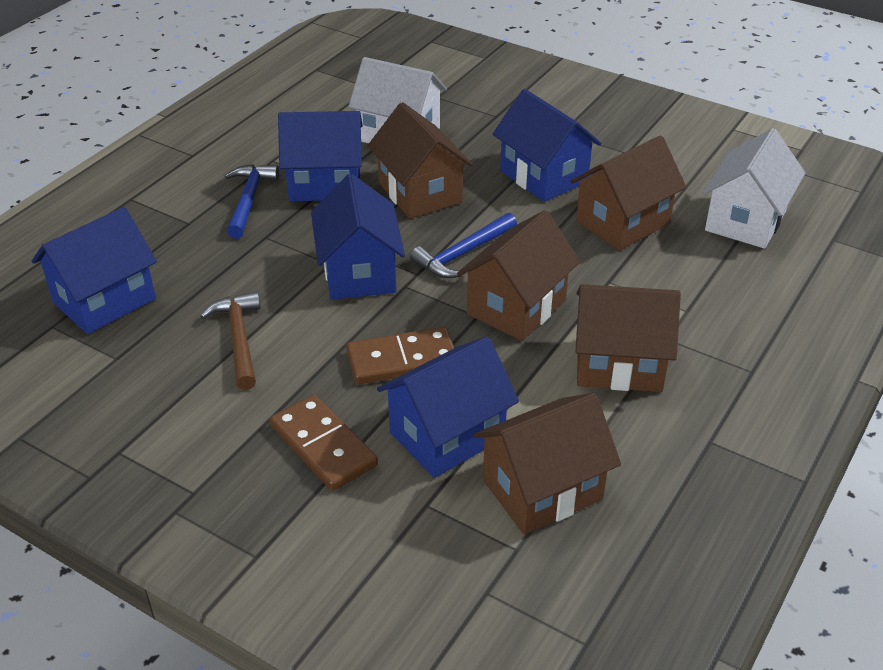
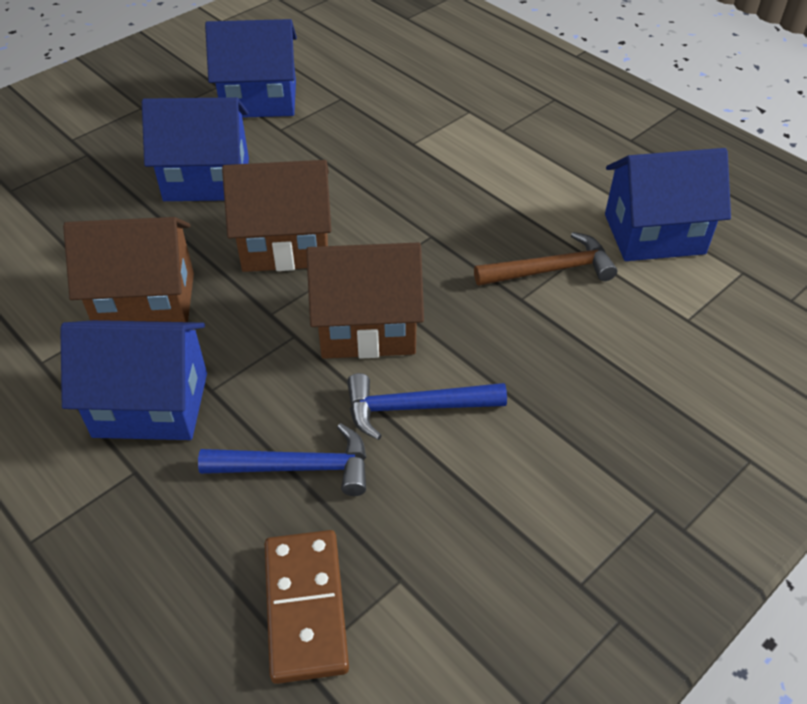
blue house: 5 -> 4
brown domino: 2 -> 1
brown house: 5 -> 3
white house: 2 -> 0

